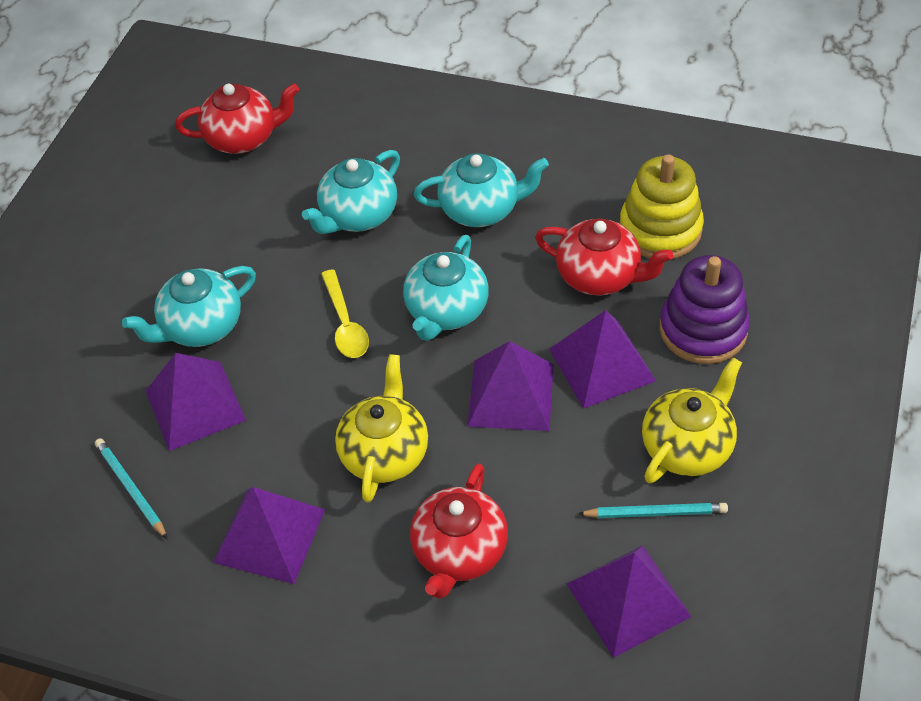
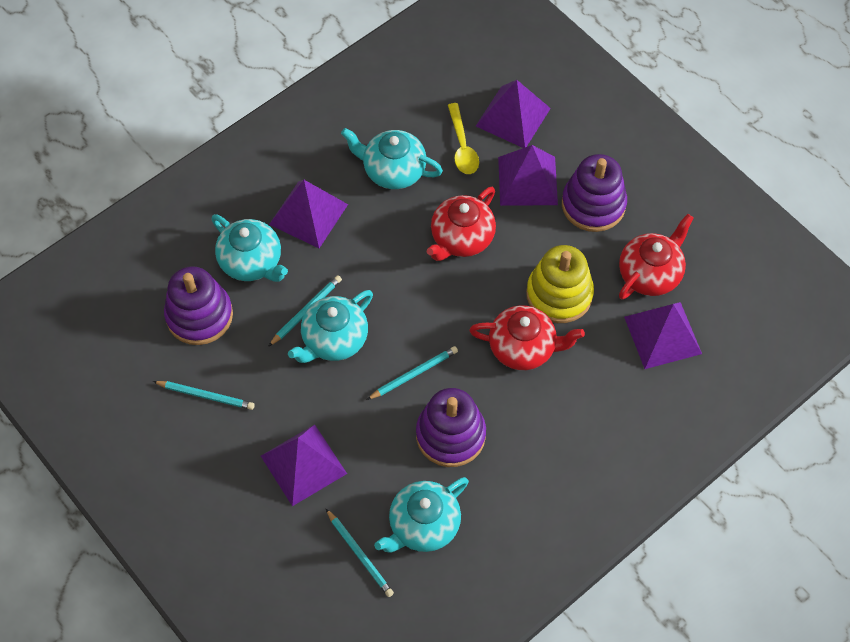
purple stacking toy: 1 -> 3
turquoise pencil: 2 -> 4
yellow teapot: 2 -> 0

